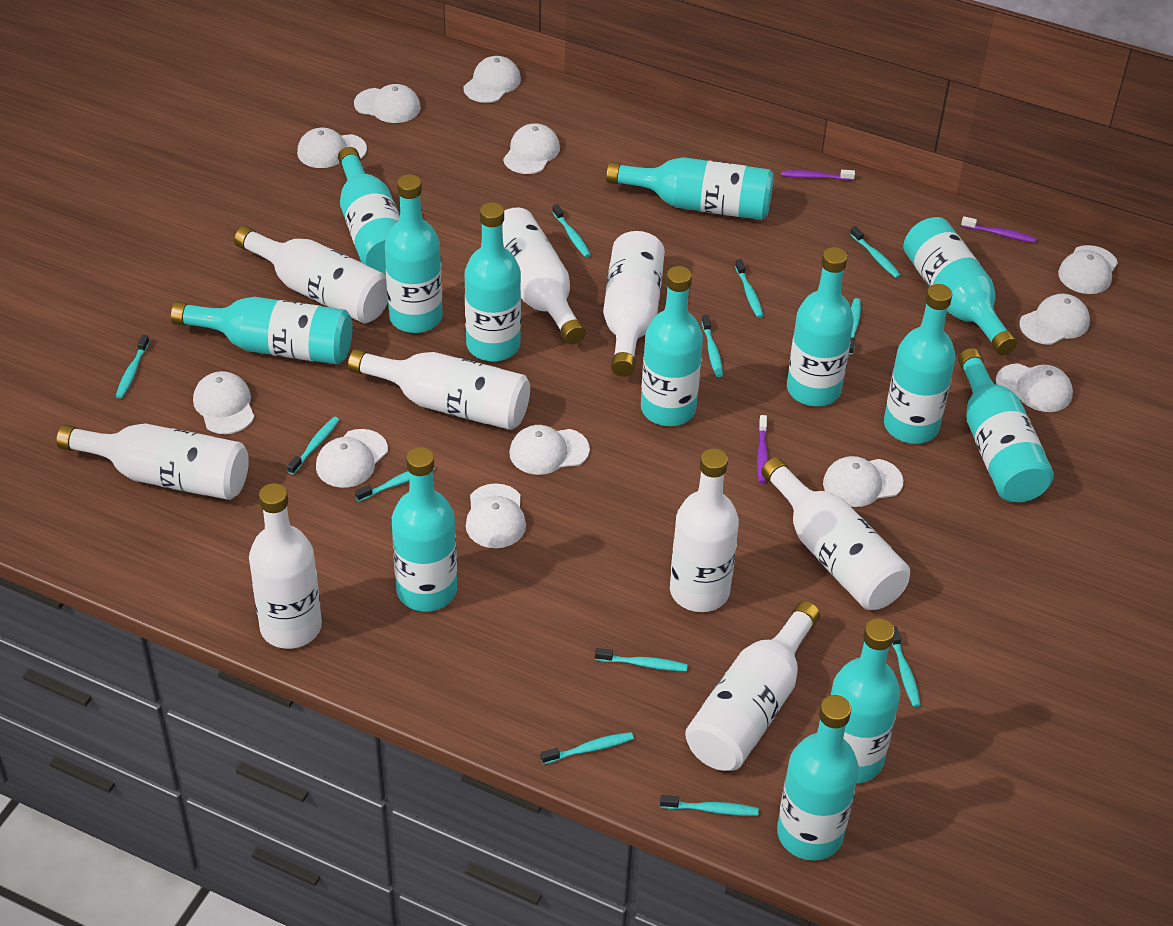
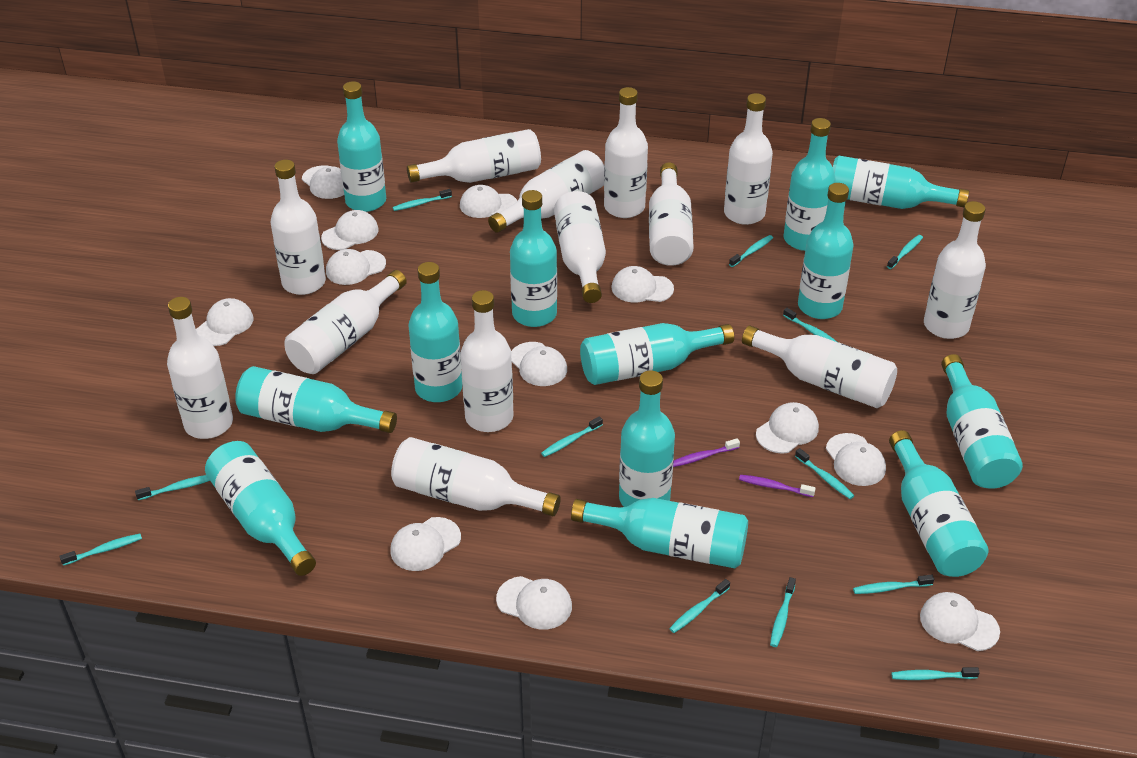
purple toothbrush: 3 -> 2
white bottle: 9 -> 13

